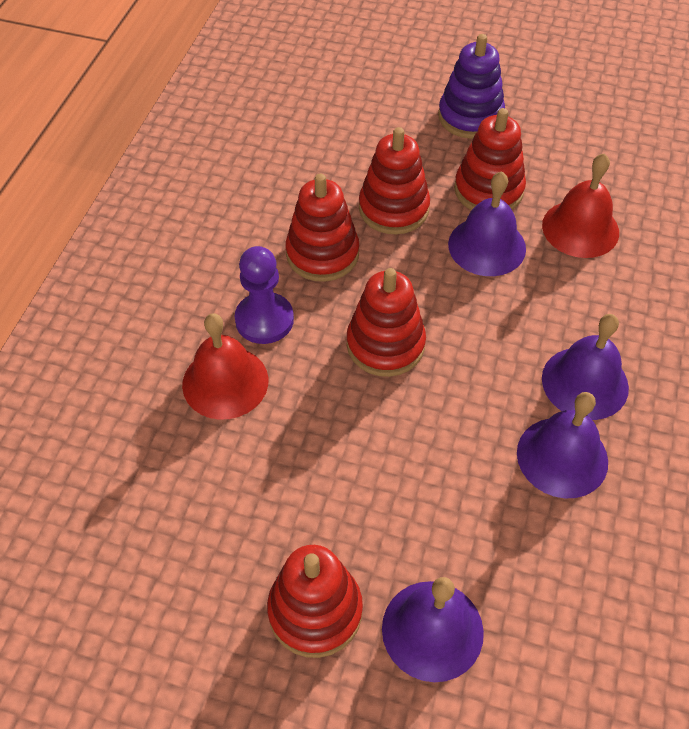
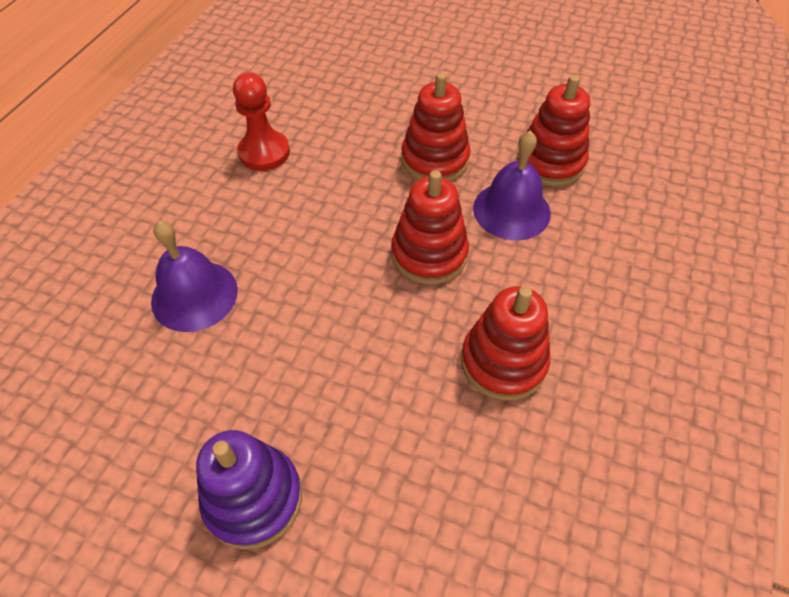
purple bell: 4 -> 2
purple pawn: 1 -> 0
red bell: 2 -> 0
red pawn: 0 -> 1
red stacking toy: 5 -> 4

